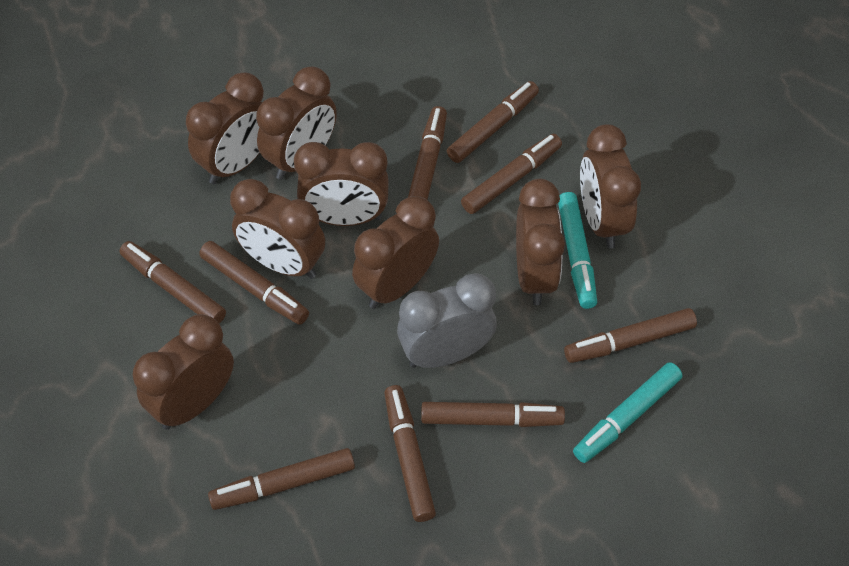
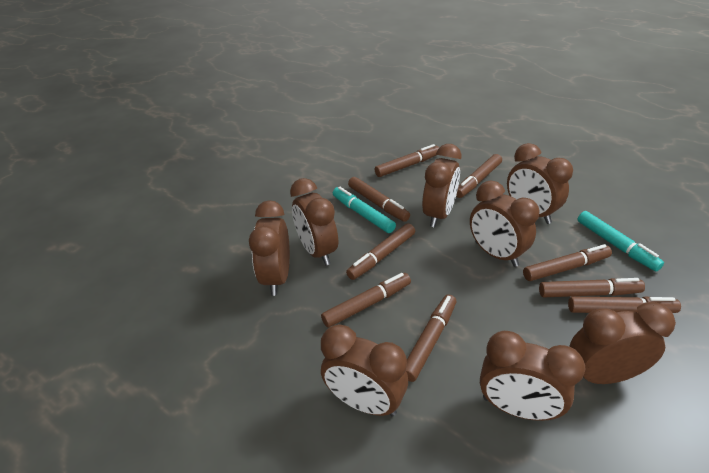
grey clock: 1 -> 0

